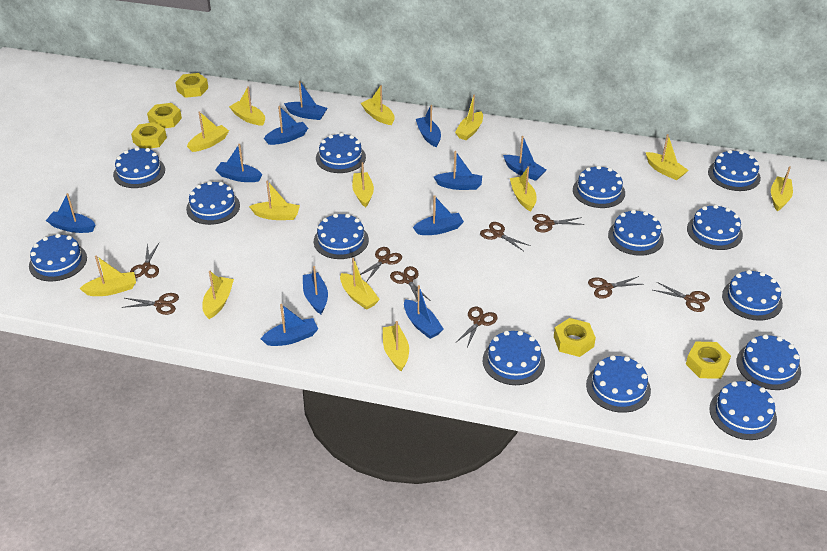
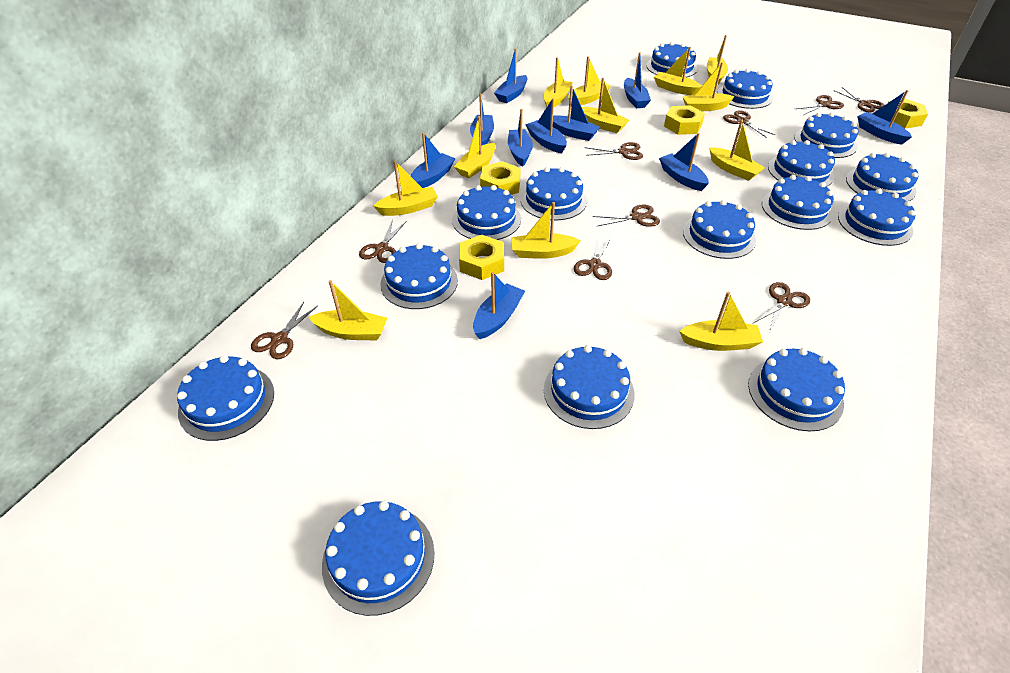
blue boat: 11 -> 10
blue cake: 14 -> 15
yellow boat: 13 -> 12
yellow nut: 5 -> 4

